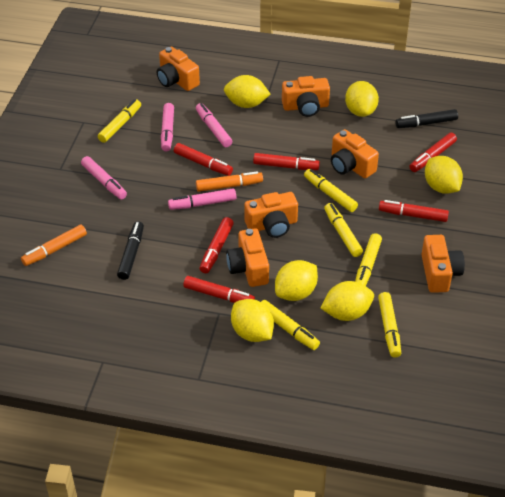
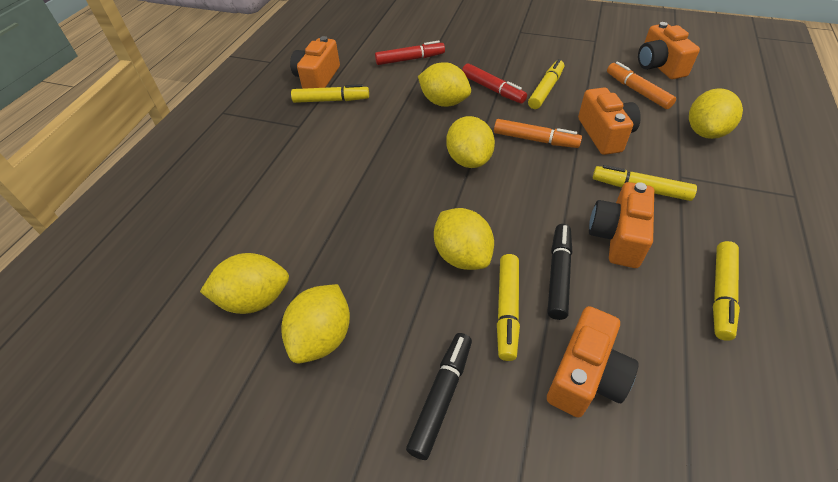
orange camera: 6 -> 5
pink marker: 4 -> 0
red marker: 6 -> 2
yellow marker: 6 -> 5

